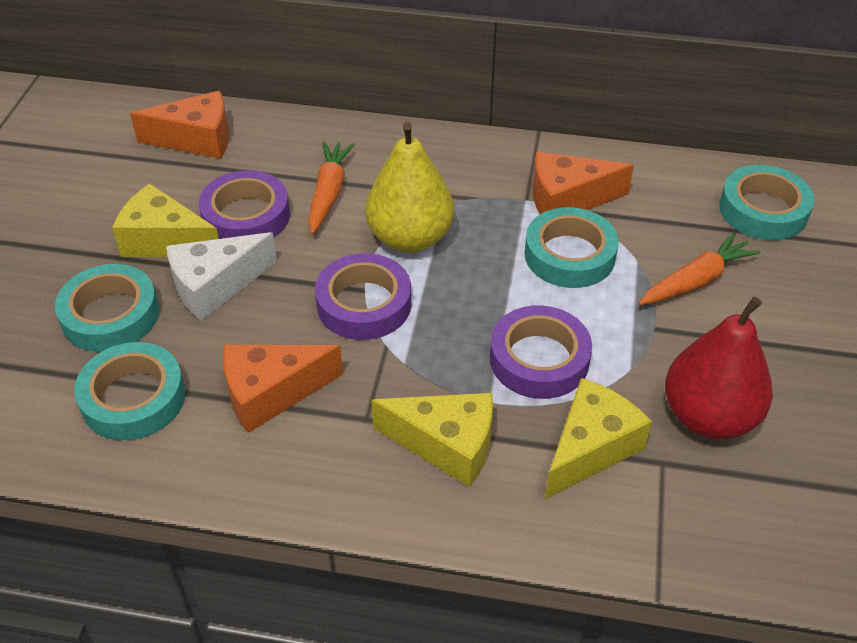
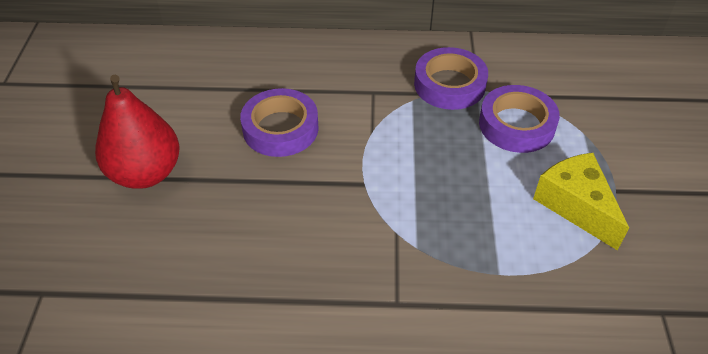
orange carrot: 2 -> 0
orange cheese: 3 -> 0
turquoise tape: 4 -> 0
white cheese: 1 -> 0
yellow cheese: 3 -> 1
yellow pear: 1 -> 0

